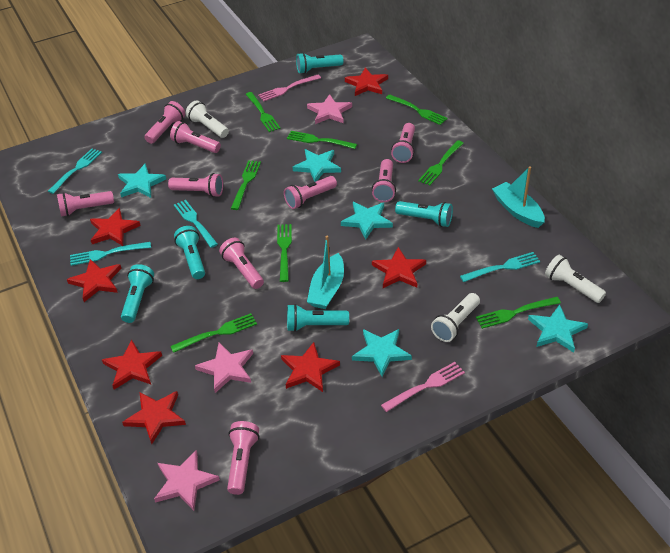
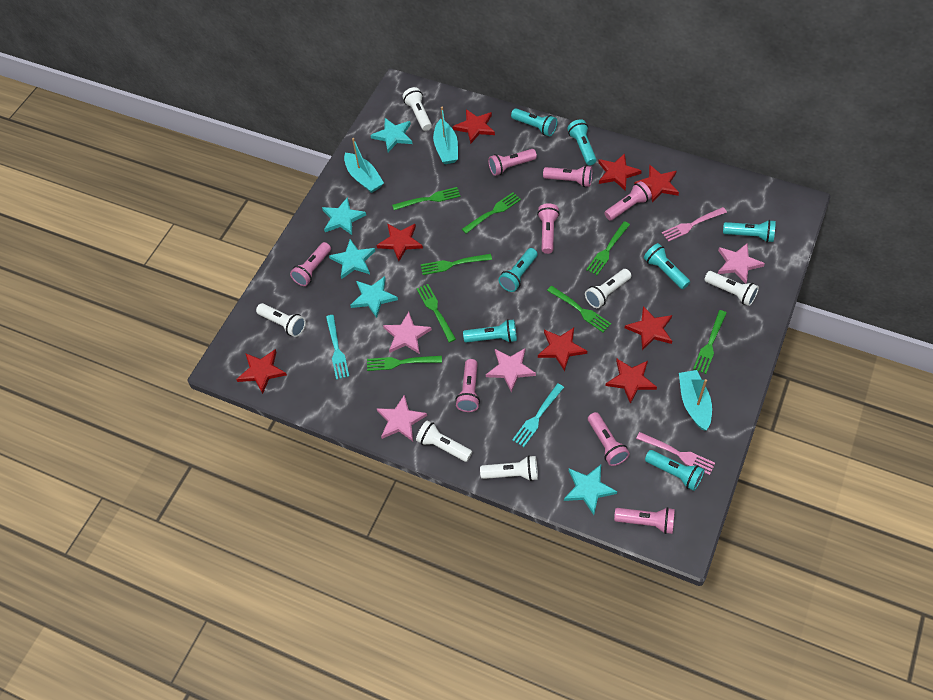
pink flashlight: 9 -> 8
pink star: 3 -> 4
red star: 7 -> 8
turquoise boat: 2 -> 3
turquoise flashlight: 5 -> 7
turquoise fork: 4 -> 2
white flashlight: 3 -> 6

